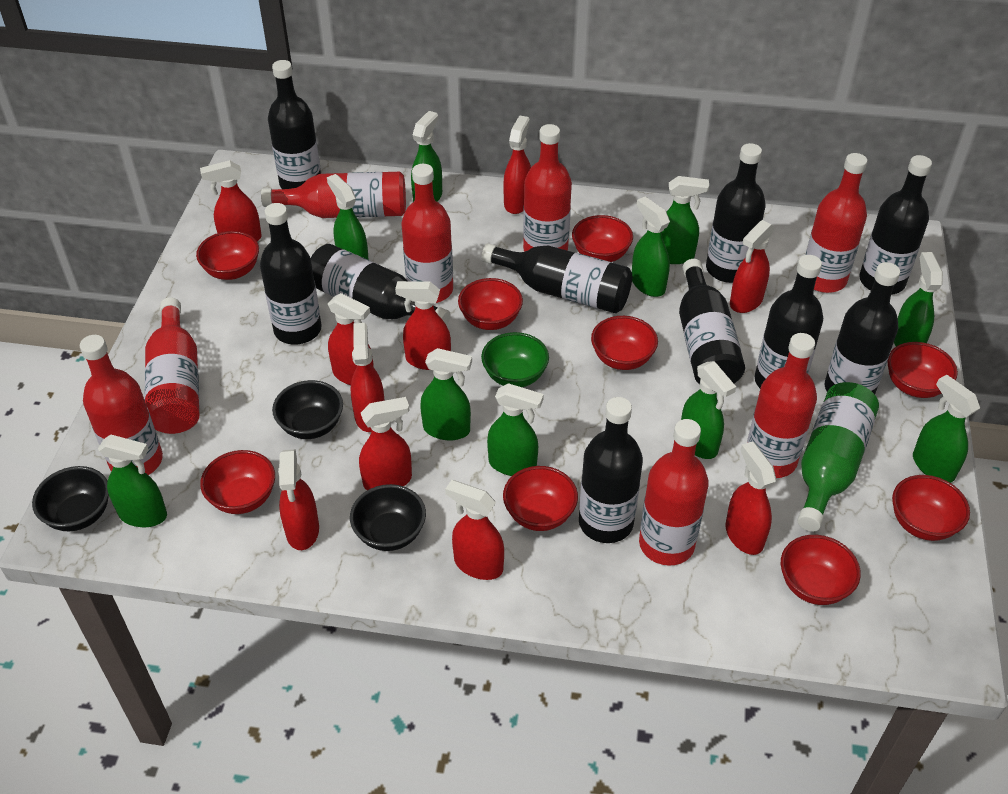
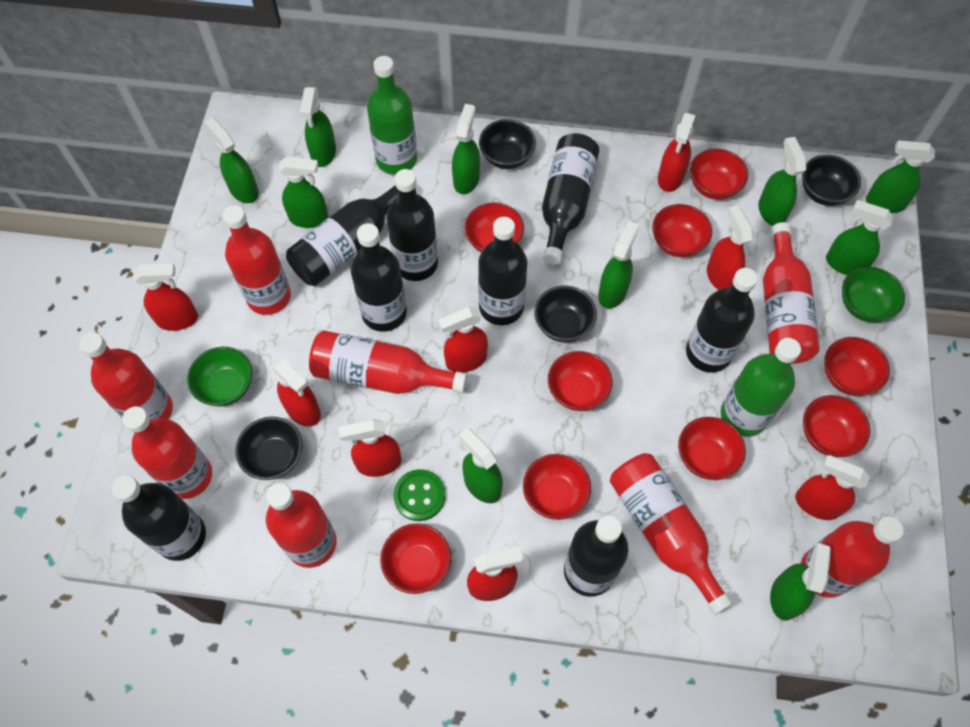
black bottle: 10 -> 8
black bowl: 3 -> 4
green bottle: 1 -> 2
green bowl: 1 -> 2
green button: 0 -> 1
red spray bottle: 10 -> 8

